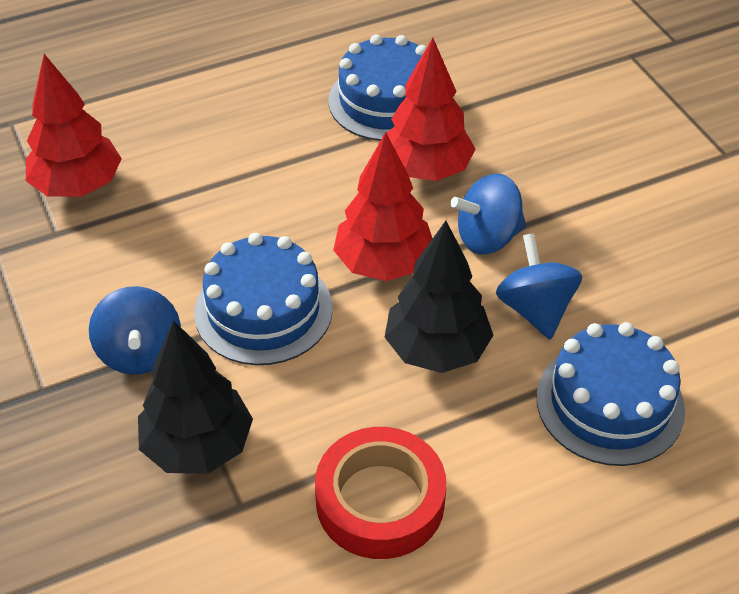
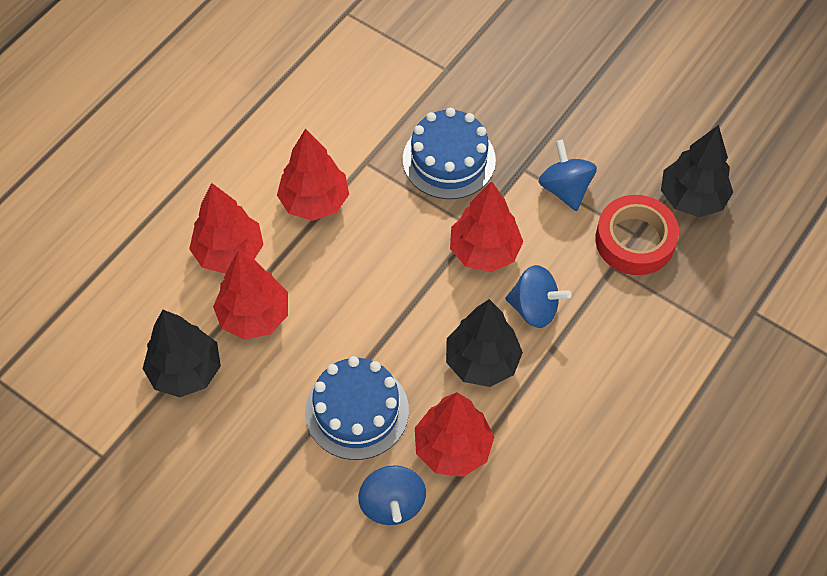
black tree: 2 -> 3
blue cake: 3 -> 2
red tree: 3 -> 5

